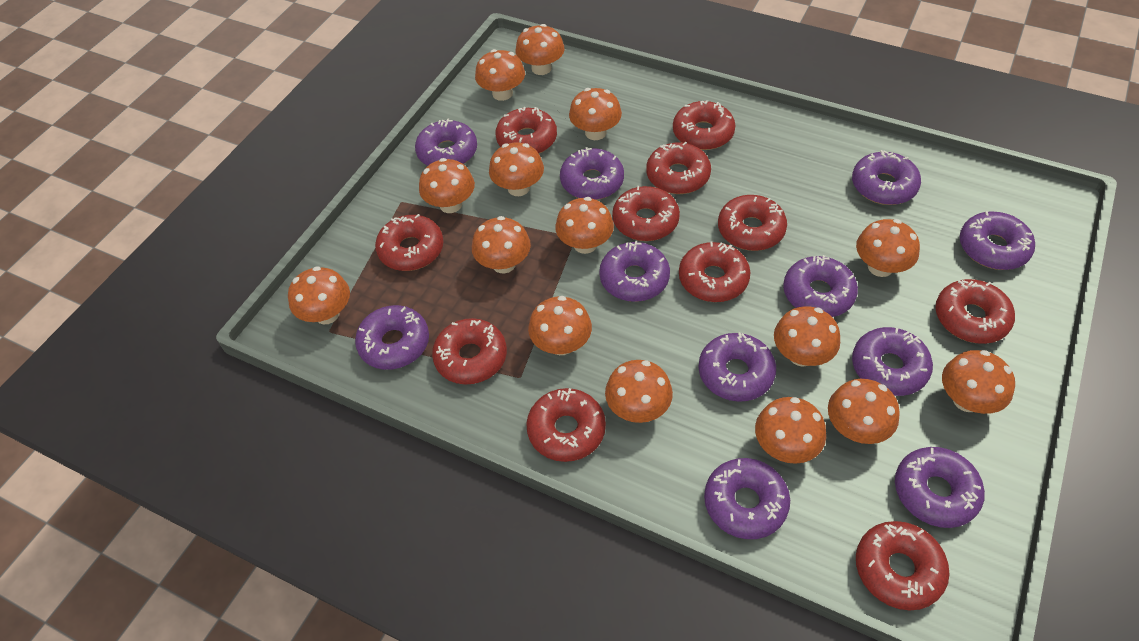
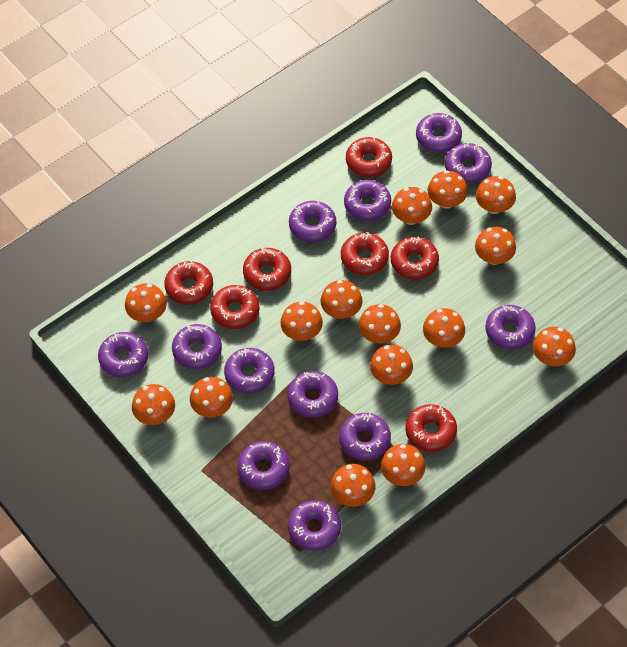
purple donut: 11 -> 12
red donut: 11 -> 7

